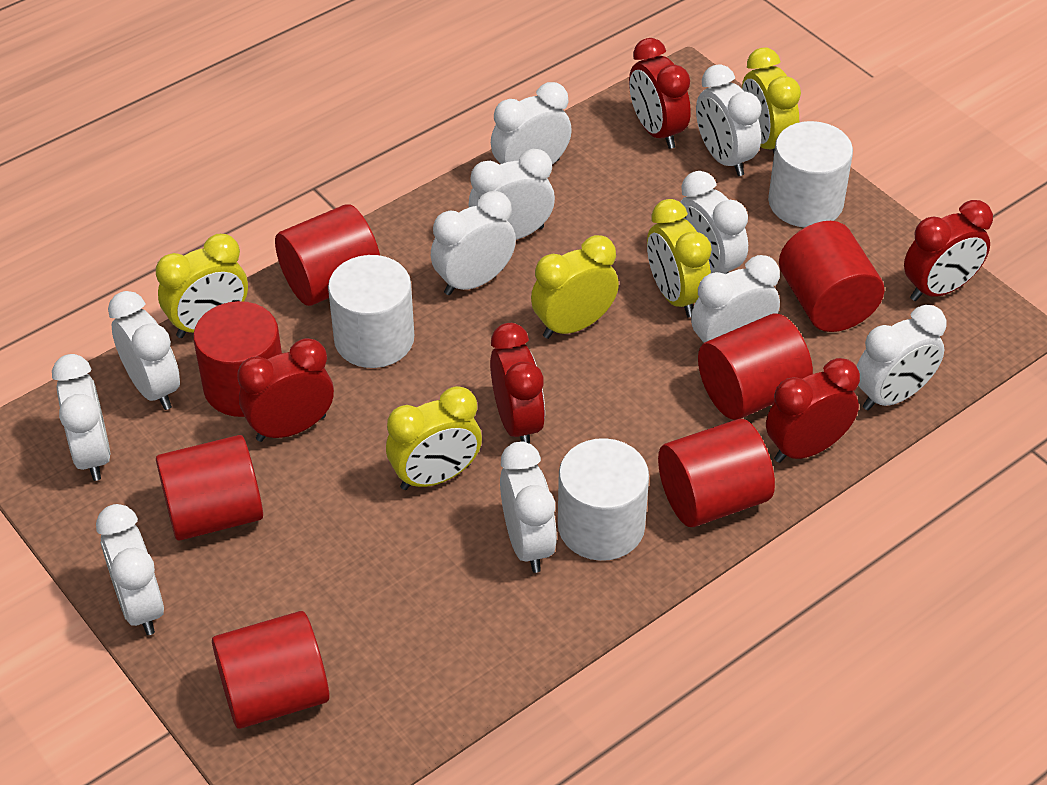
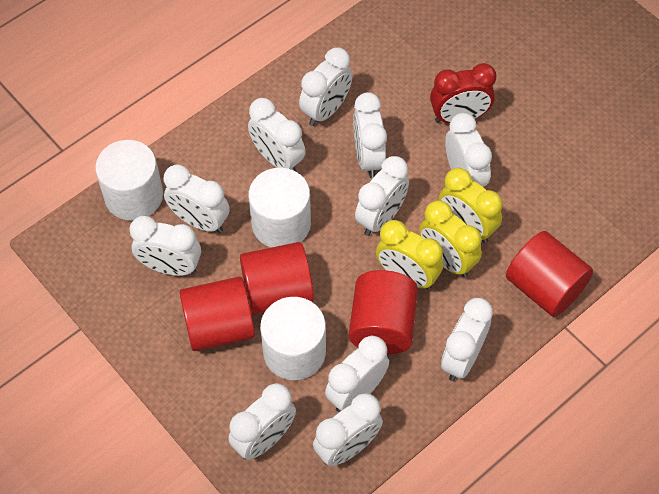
red clock: 5 -> 1
red cylinder: 7 -> 4
yellow clock: 5 -> 3

